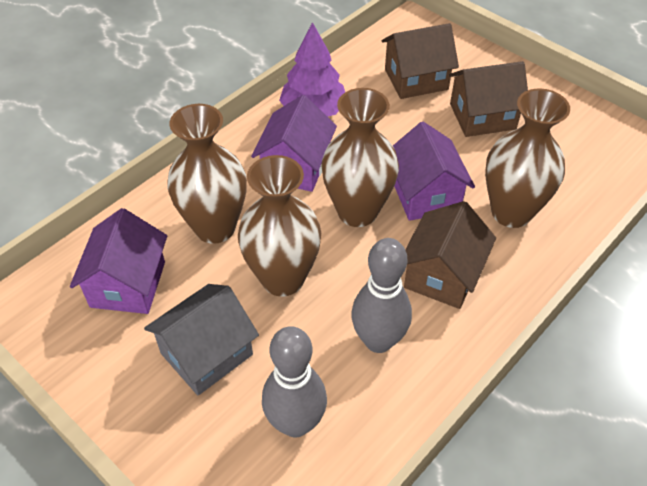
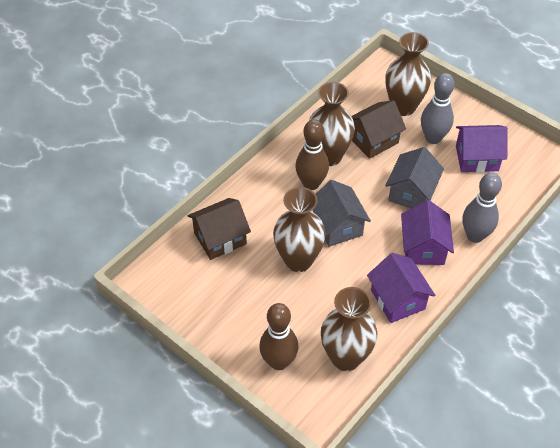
brown bowling pin: 0 -> 2
brown house: 3 -> 2
grey house: 1 -> 2
purple tree: 1 -> 0

